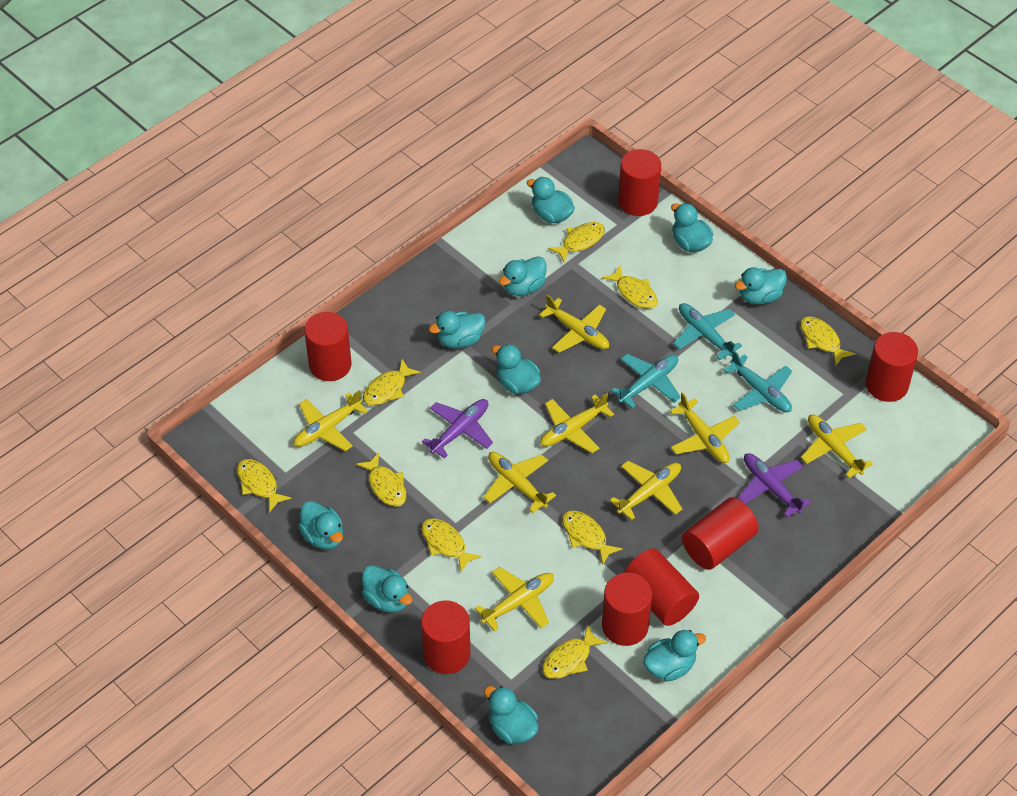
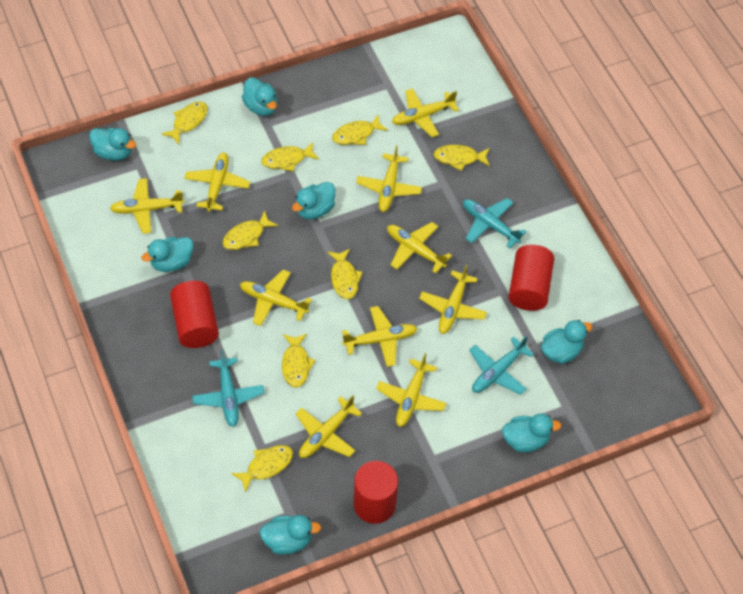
purple plane: 2 -> 0
red cylinder: 7 -> 3
turquoise duck: 10 -> 7
yellow fish: 9 -> 8
yellow plane: 8 -> 10

